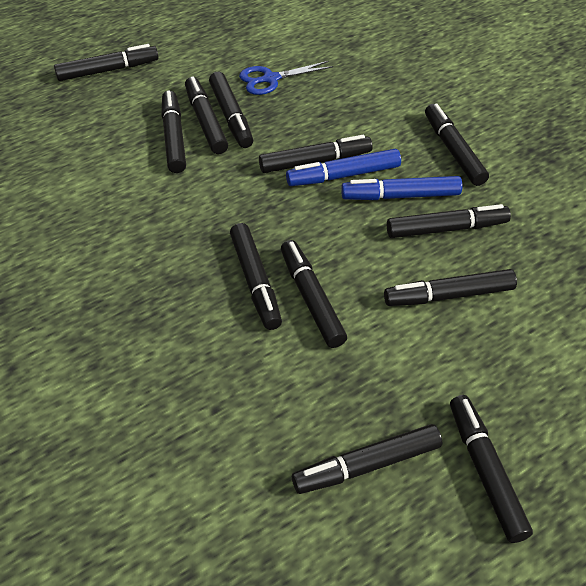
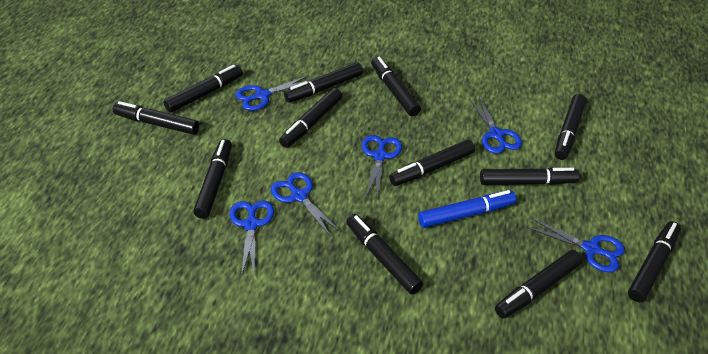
blue marker: 2 -> 1
blue scissors: 1 -> 6

